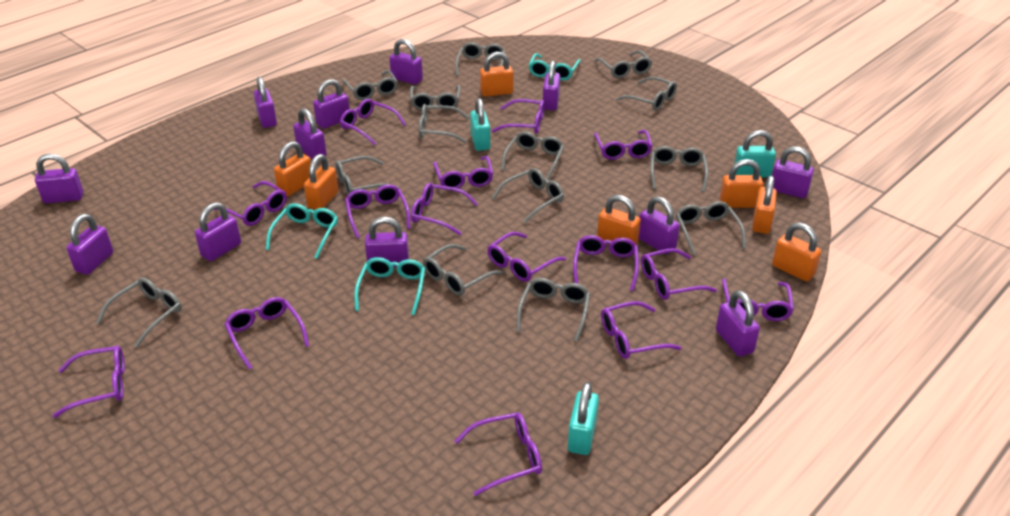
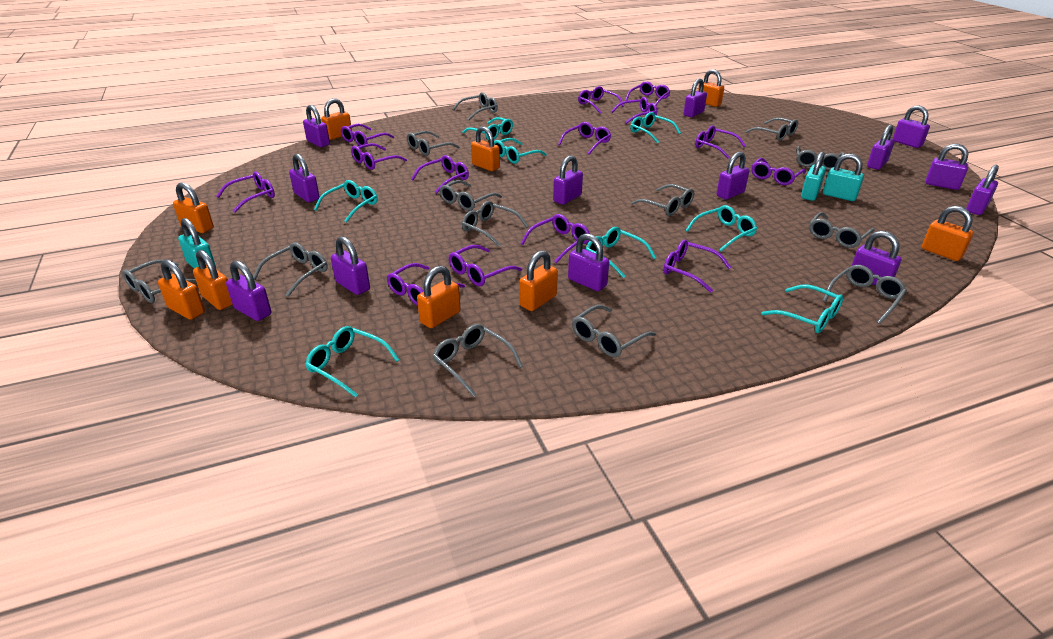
grey glasses: 14 -> 13
orange padlock: 7 -> 9
purple glasses: 15 -> 14
purple padlock: 12 -> 13
turquoise glasses: 3 -> 8

